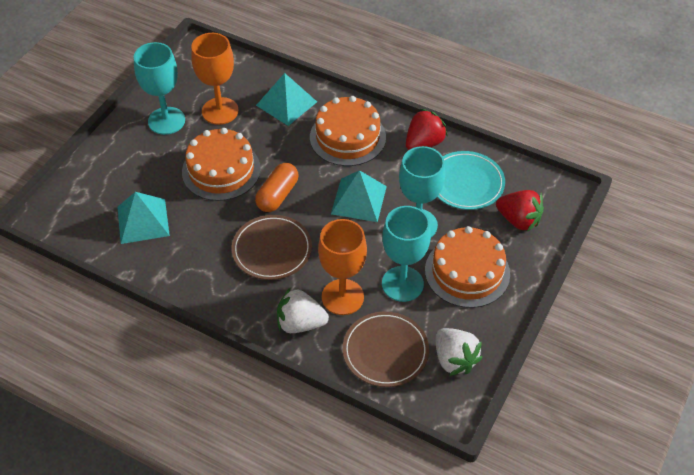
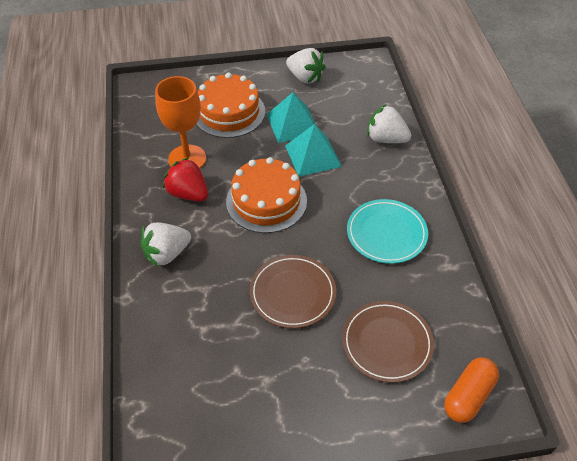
orange cake: 3 -> 2
orange goblet: 2 -> 1
red strawberry: 2 -> 1
turquoise goblet: 3 -> 0
turquoise pyramid: 3 -> 2
white strawberry: 2 -> 3

